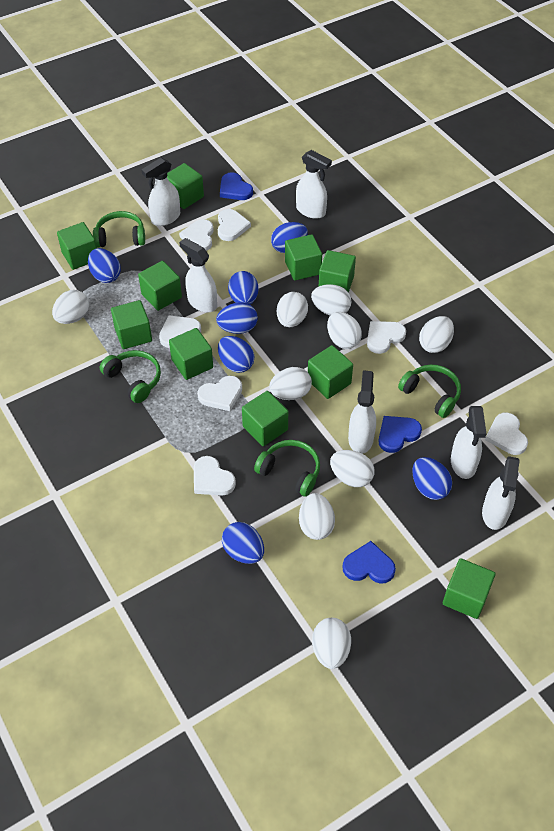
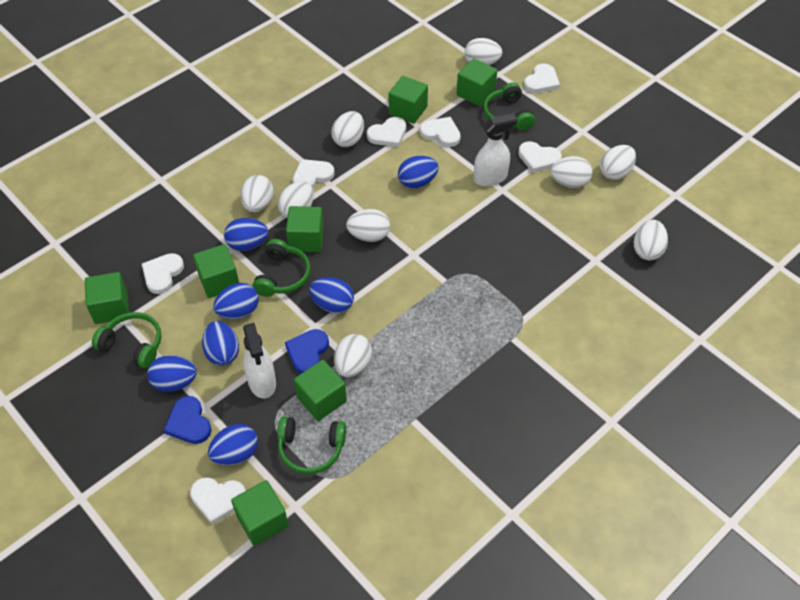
blue heart: 3 -> 2
green cube: 10 -> 7
white spray bottle: 6 -> 2

